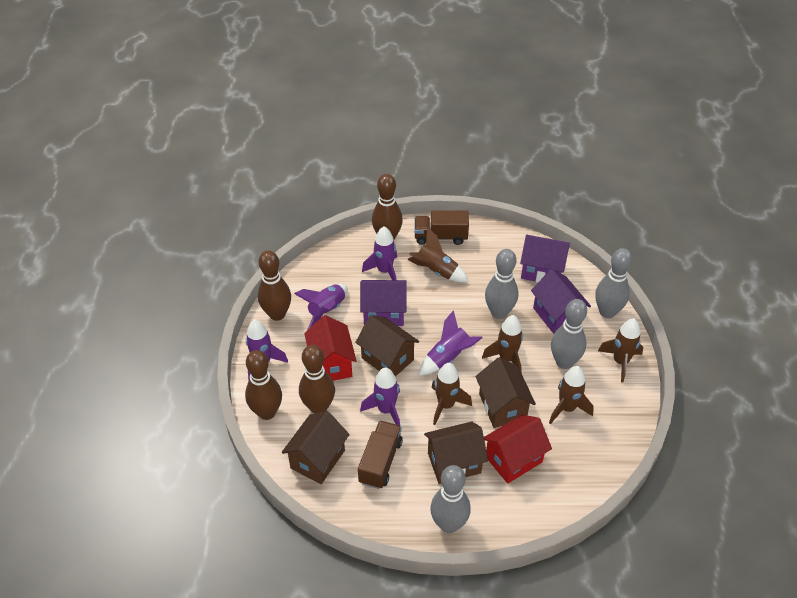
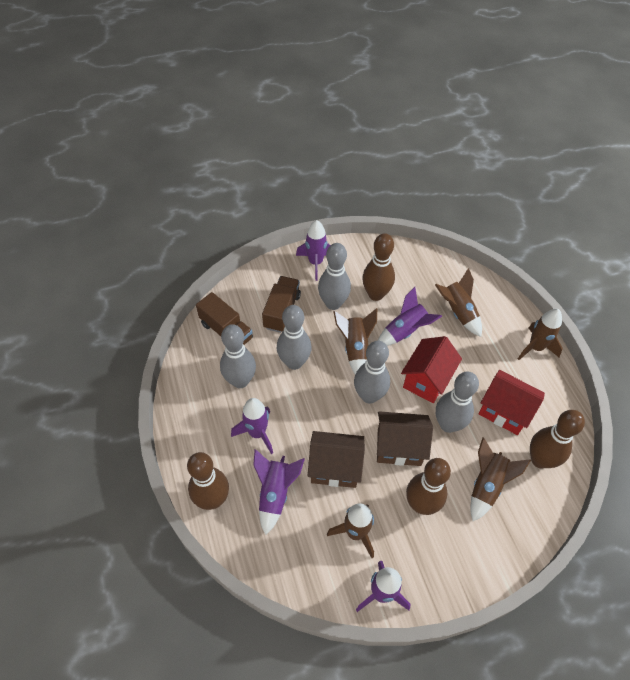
brown house: 4 -> 2
grey bowling pin: 4 -> 5
purple house: 3 -> 0

